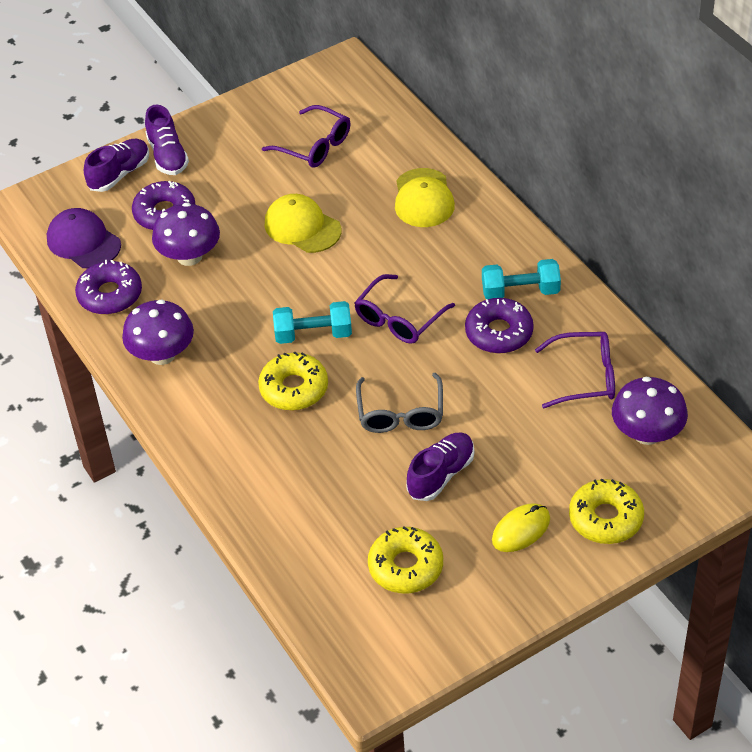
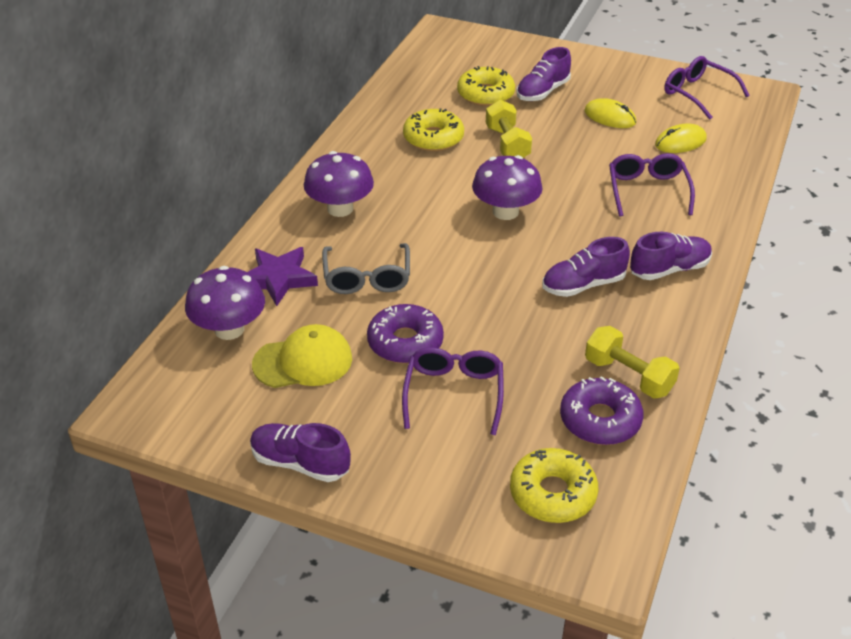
purple cap: 1 -> 0
purple donut: 3 -> 2
purple shoe: 3 -> 4
purple star: 0 -> 1
turquoise dumbbell: 2 -> 0
yellow cap: 2 -> 1
yellow dumbbell: 0 -> 2
yellow mouse: 1 -> 2

